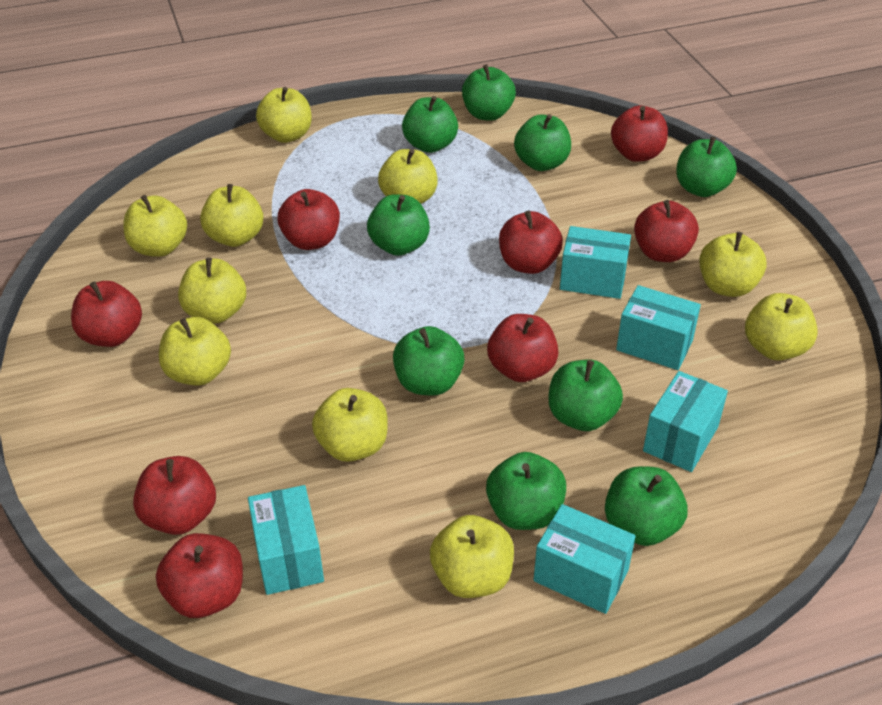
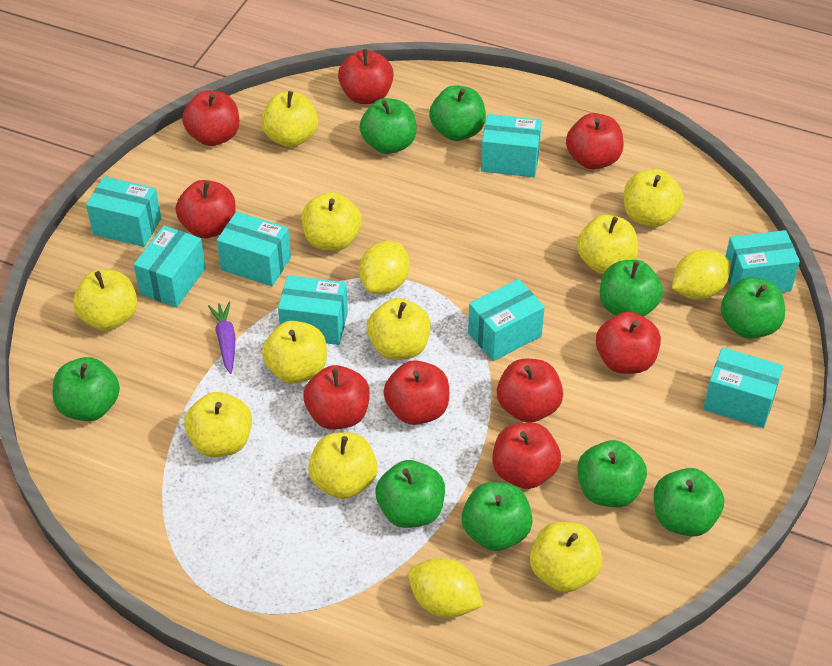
purple carrot: 0 -> 1
red apple: 8 -> 9
turquoise box: 5 -> 8
yellow lemon: 0 -> 3

